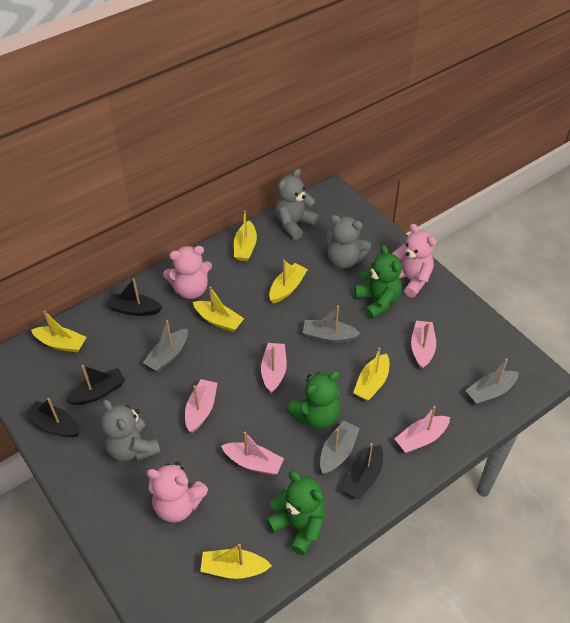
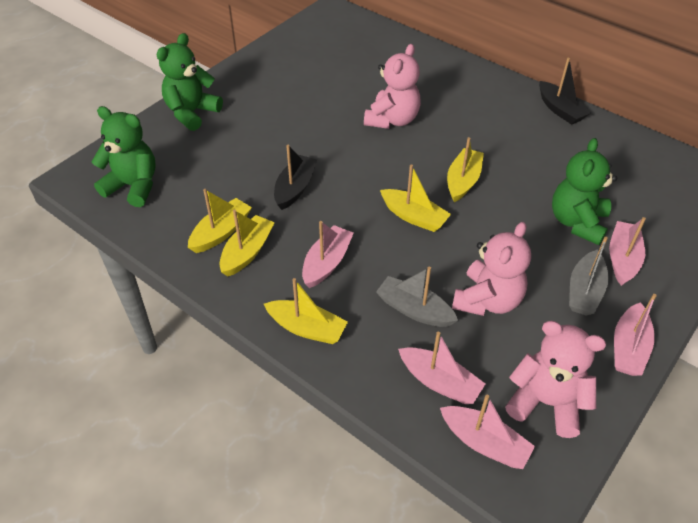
black boat: 4 -> 2
grey boat: 4 -> 2
grey teddy bear: 3 -> 0
yellow boat: 6 -> 5

